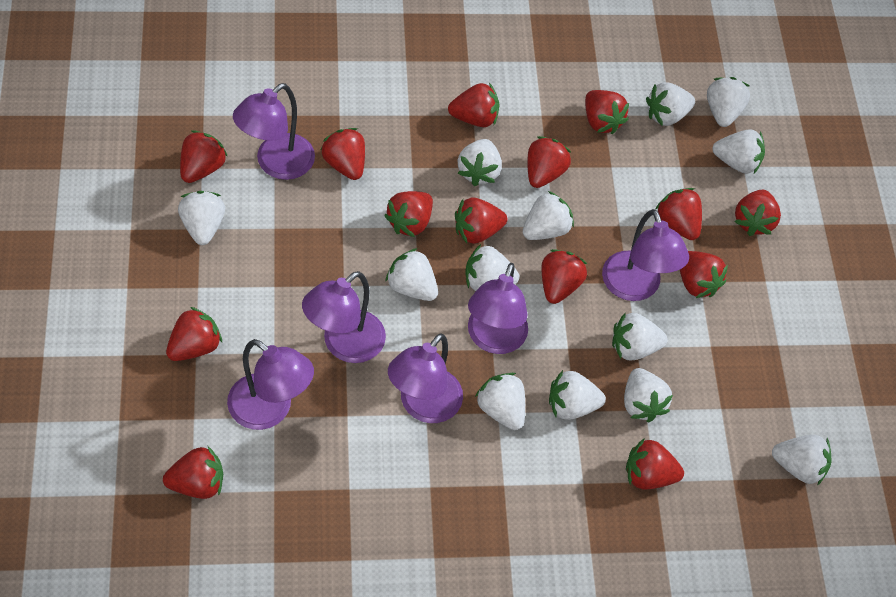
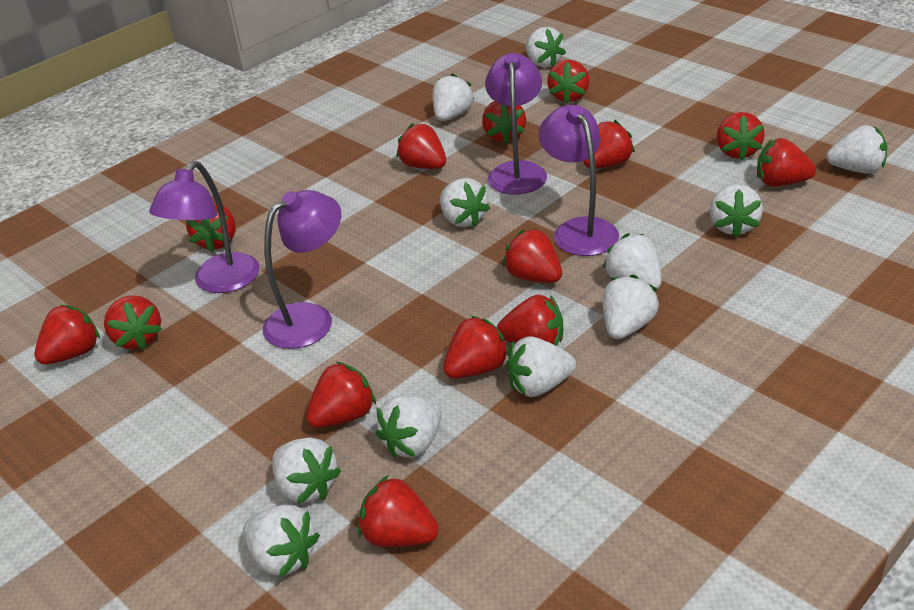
purple lamp: 6 -> 4
white strawberry: 13 -> 11

